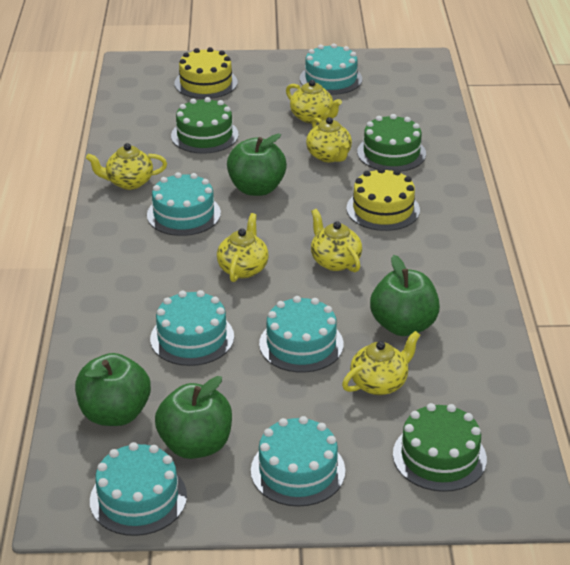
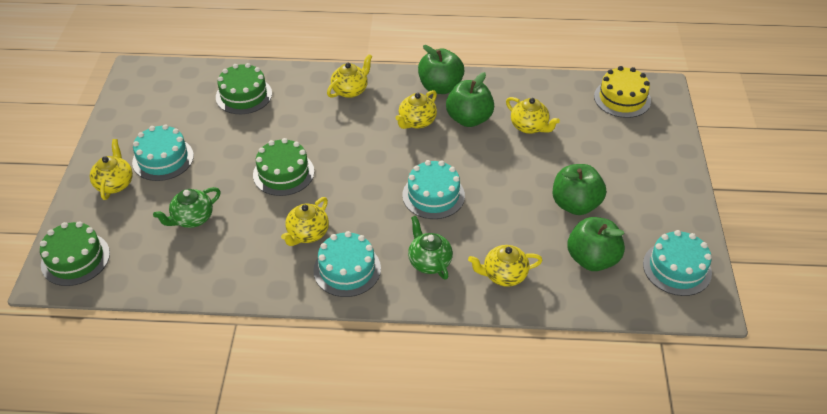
green teapot: 0 -> 2
turquoise cake: 6 -> 4
yellow cake: 2 -> 1

